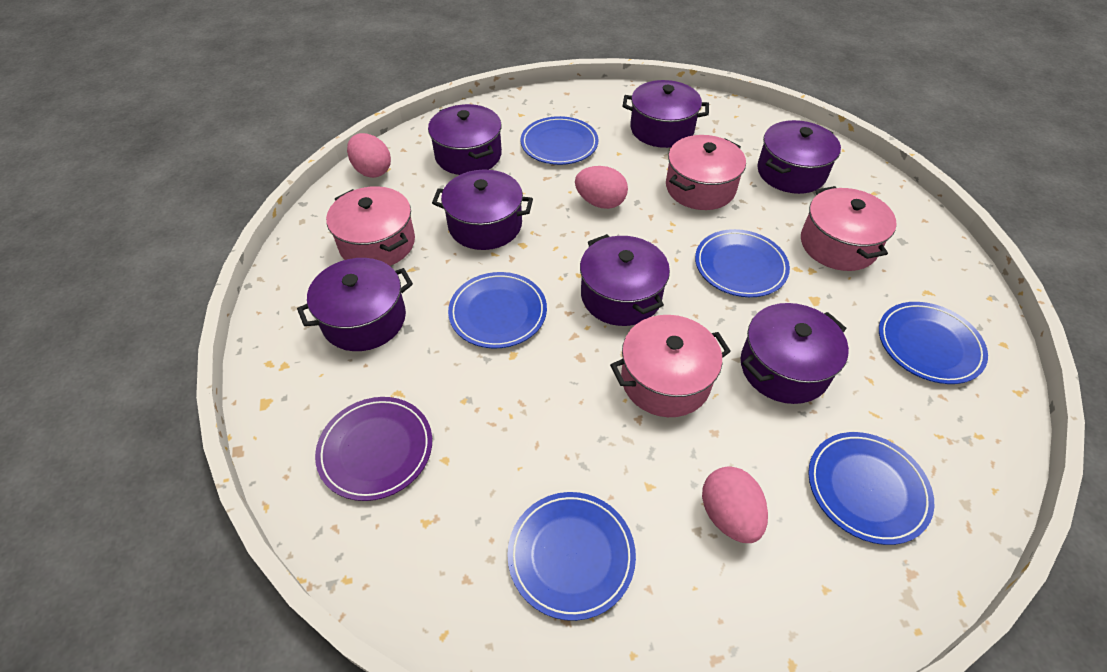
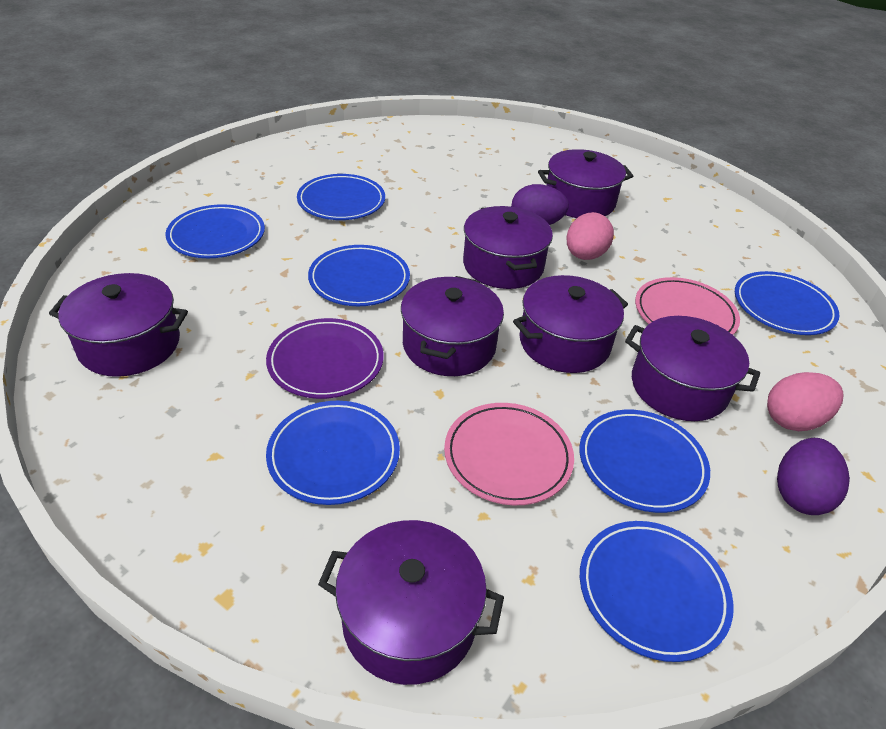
blue plate: 6 -> 7
pink egg: 3 -> 2
pink plate: 0 -> 2
pink pot: 4 -> 0
purple egg: 0 -> 2

